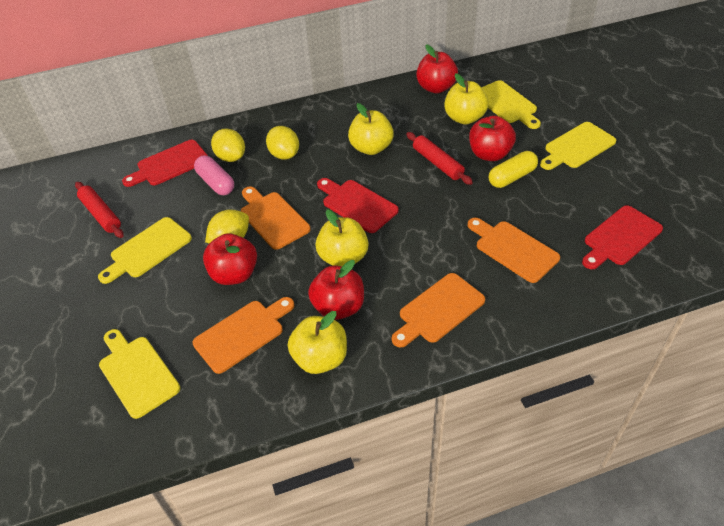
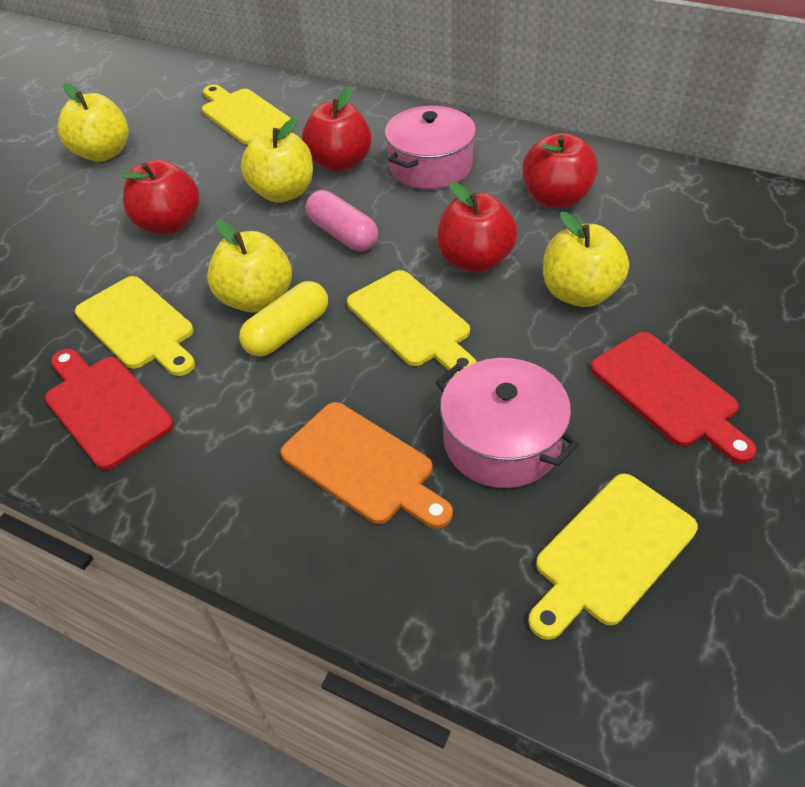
orange cutting board: 4 -> 1
pink pot: 0 -> 2
red cutting board: 3 -> 2
red rolling pin: 2 -> 0
yellow lemon: 3 -> 0

